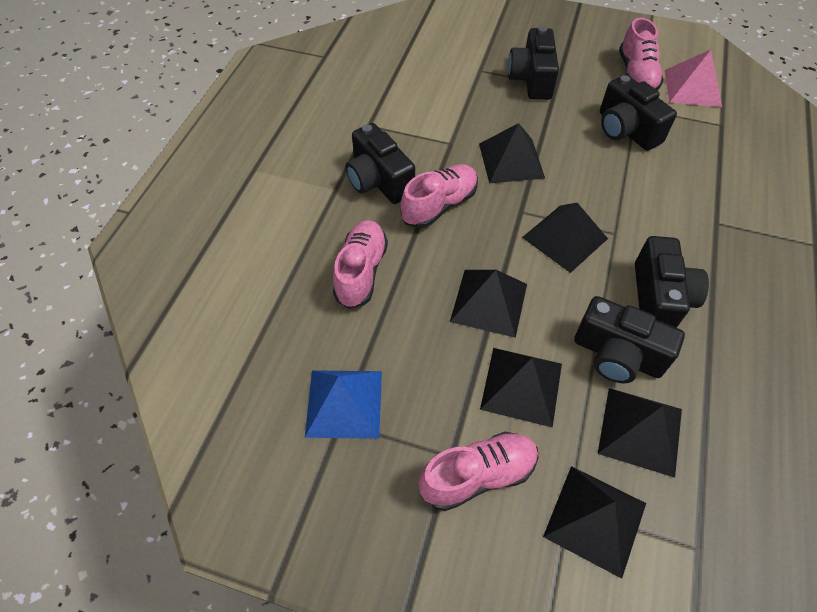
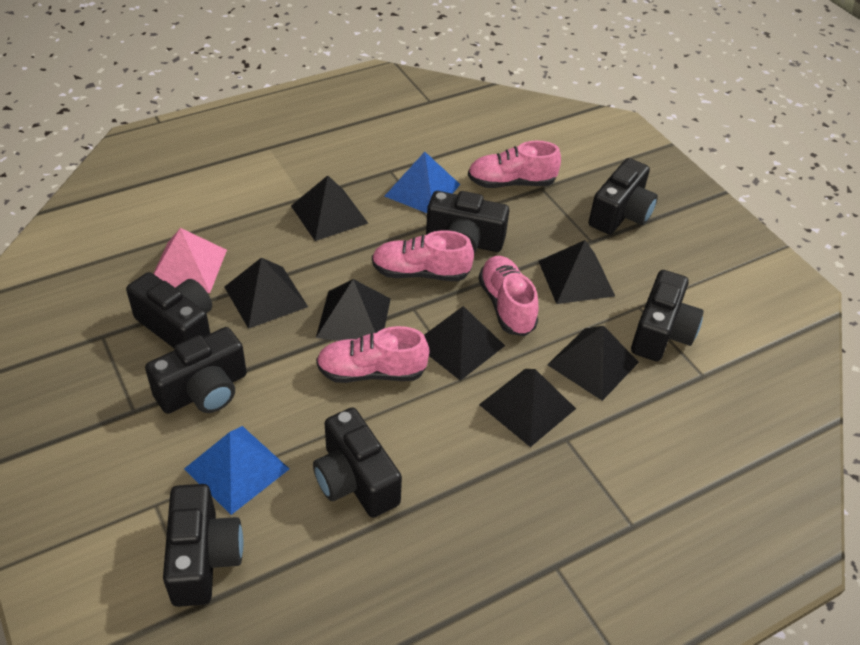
black camera: 5 -> 7
black pyramid: 6 -> 7
blue pyramid: 1 -> 2

